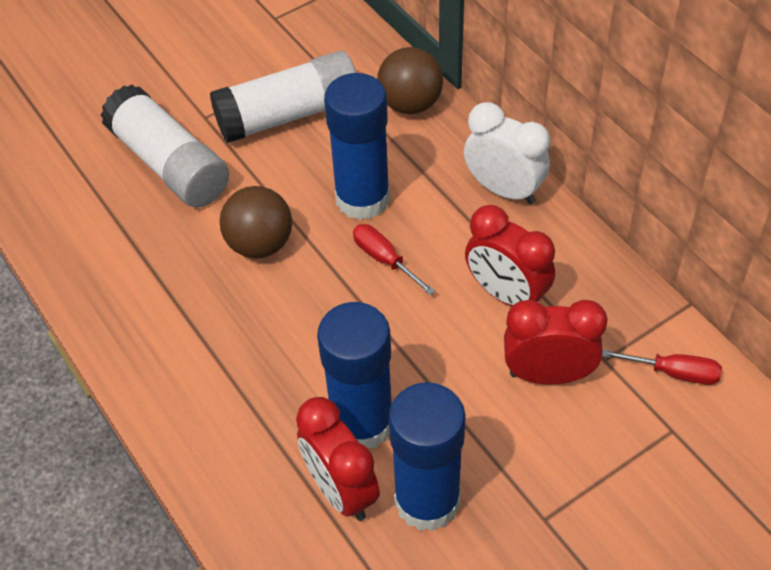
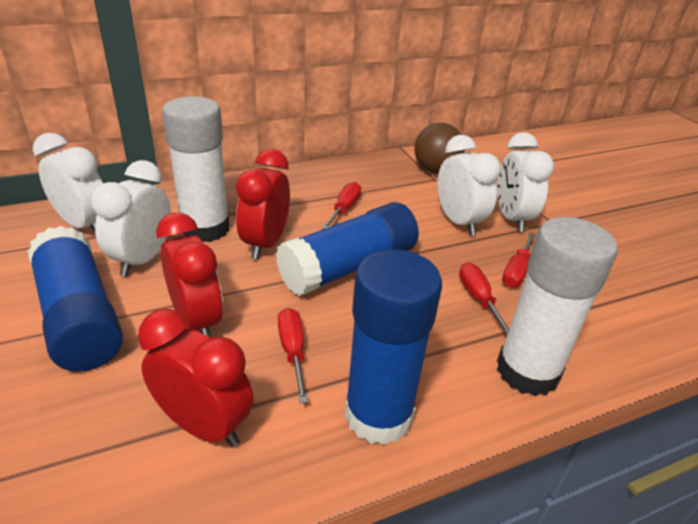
brown ball: 2 -> 1
red screwdriver: 2 -> 4
white clock: 1 -> 4

